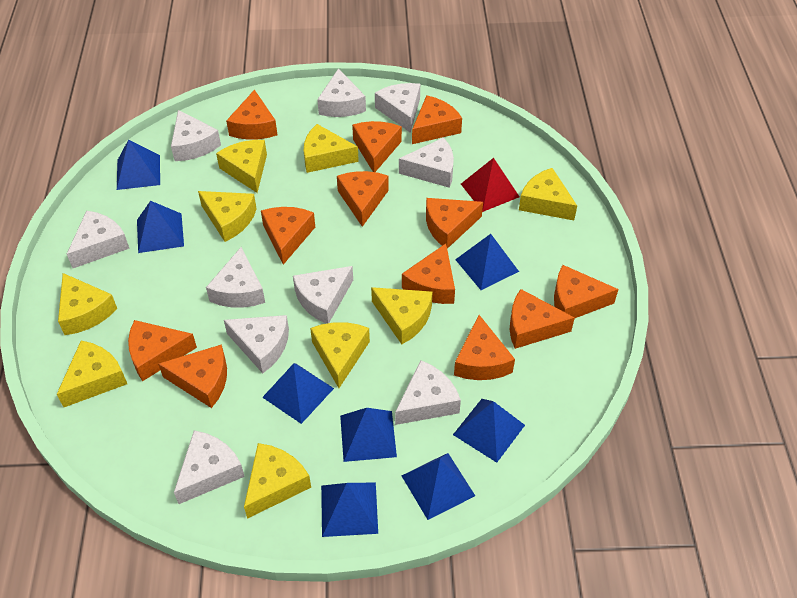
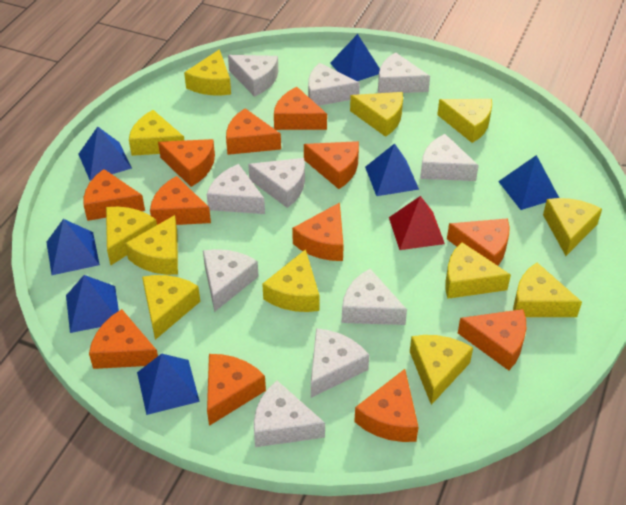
blue pyramid: 8 -> 7
yellow cheese: 9 -> 12

